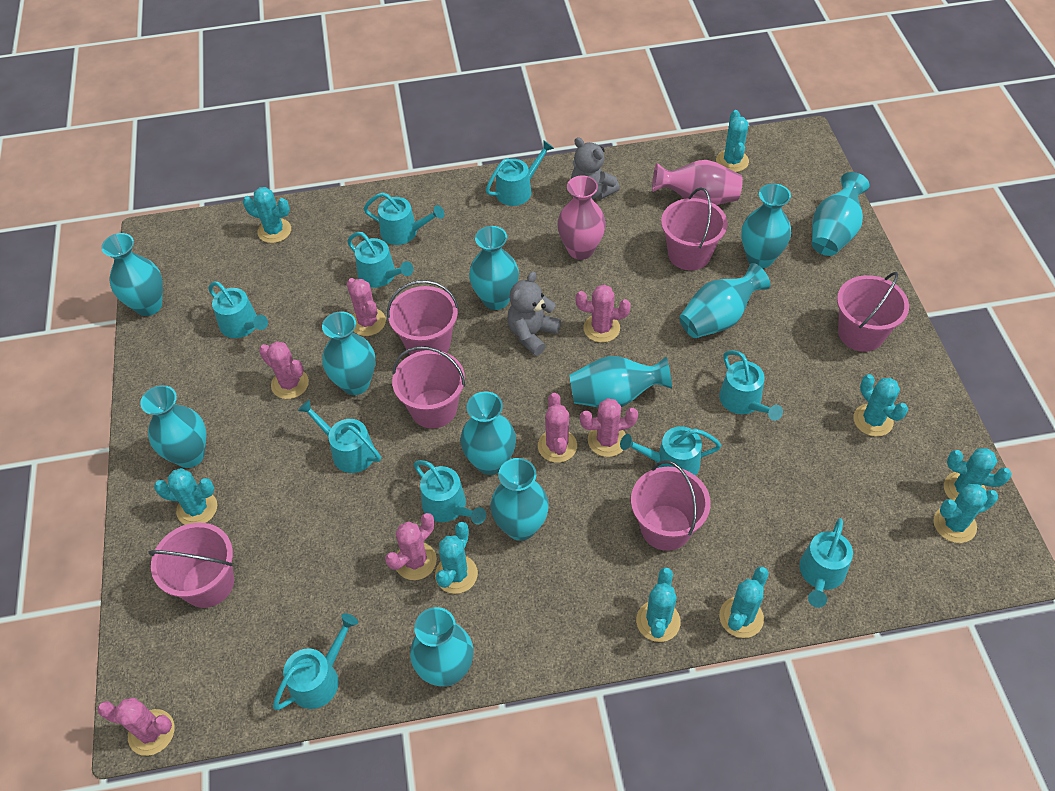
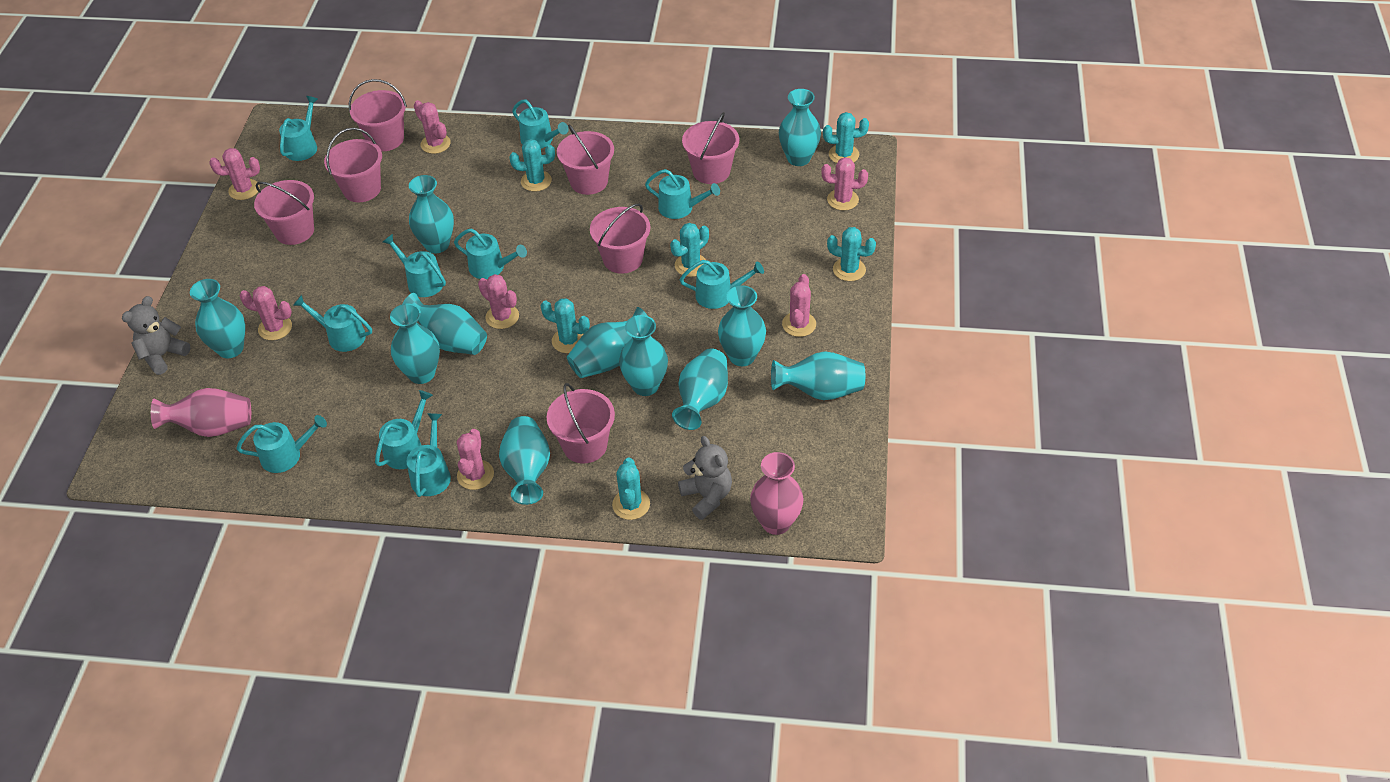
pink bucket: 6 -> 7
turquoise cactus: 9 -> 6

